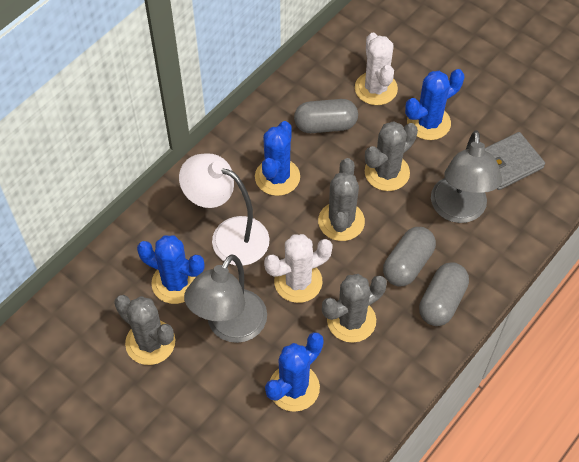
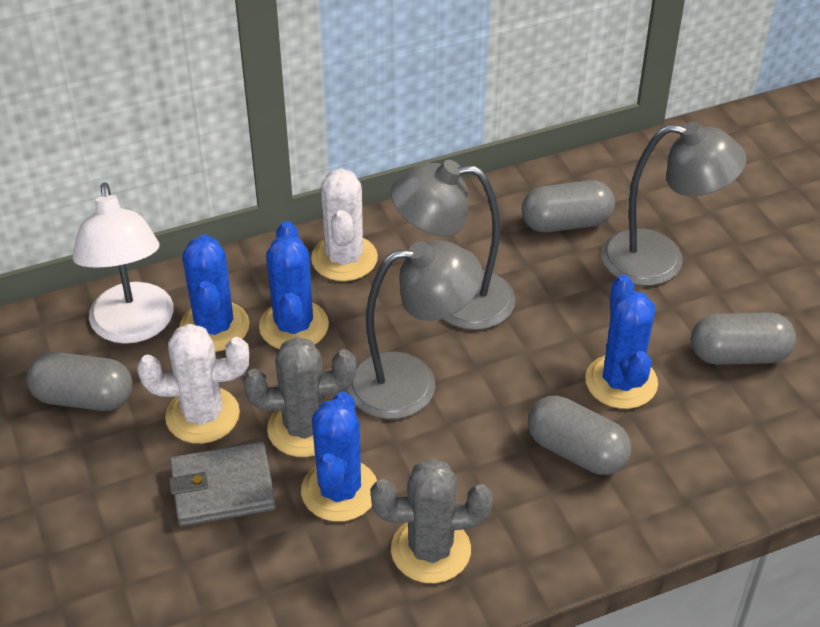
grey cactus: 4 -> 2
grey capsule: 3 -> 4
grey lamp: 2 -> 3

